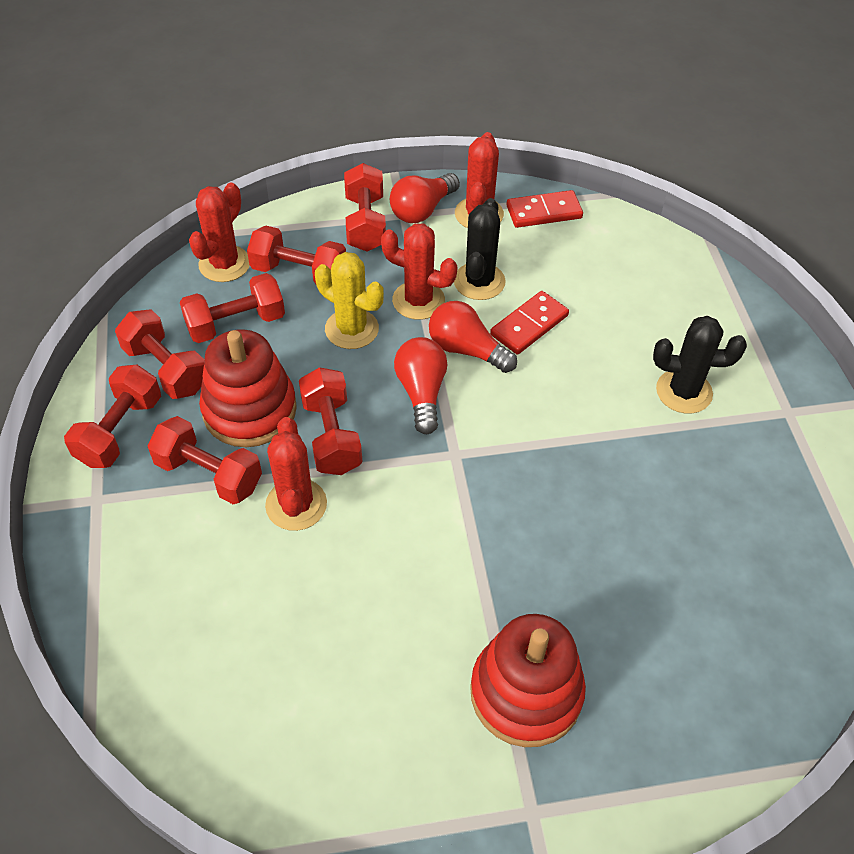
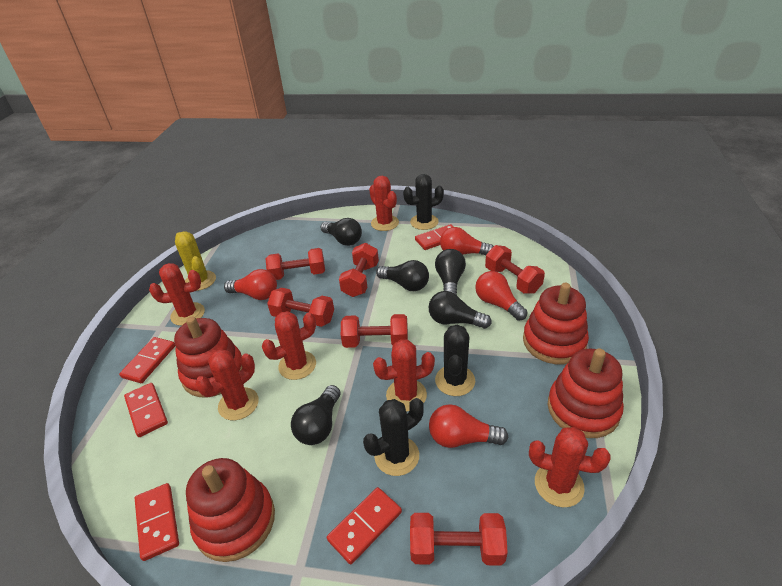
black cactus: 2 -> 3
black light bulb: 0 -> 5
red cactus: 4 -> 6
red domino: 2 -> 5
red dumbbell: 7 -> 6
red light bulb: 3 -> 4
red stacking toy: 2 -> 4

